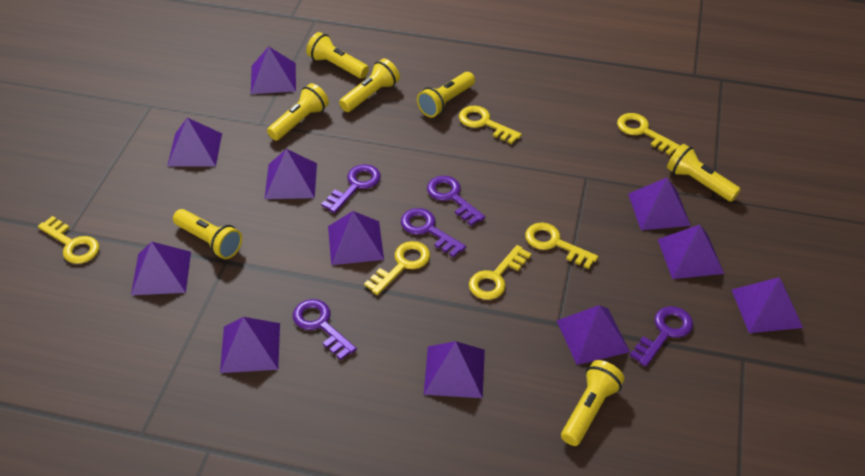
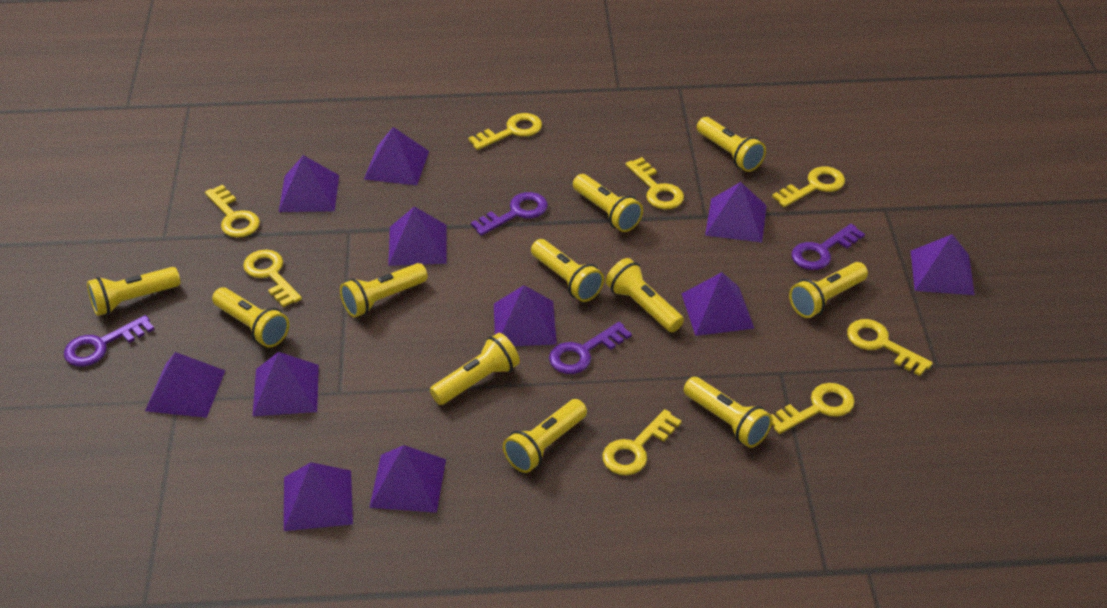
purple key: 5 -> 4
yellow flashlight: 7 -> 11
yellow key: 6 -> 8

